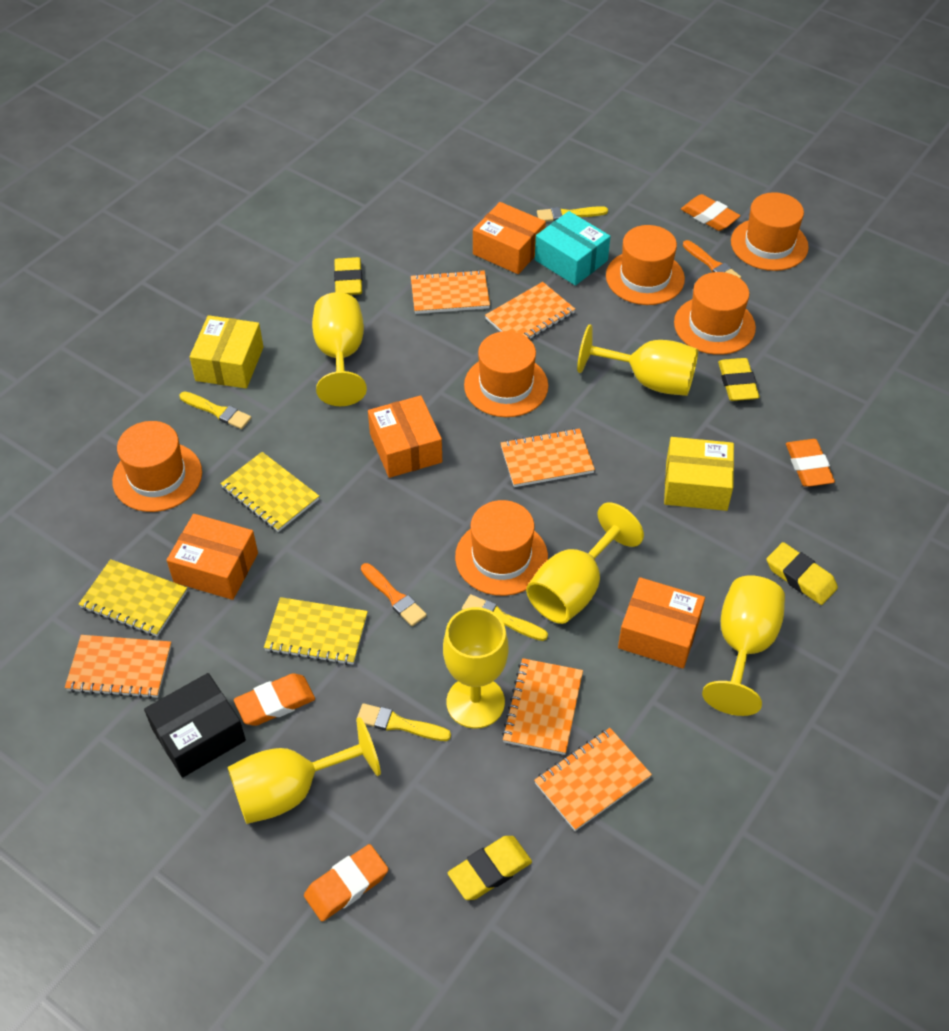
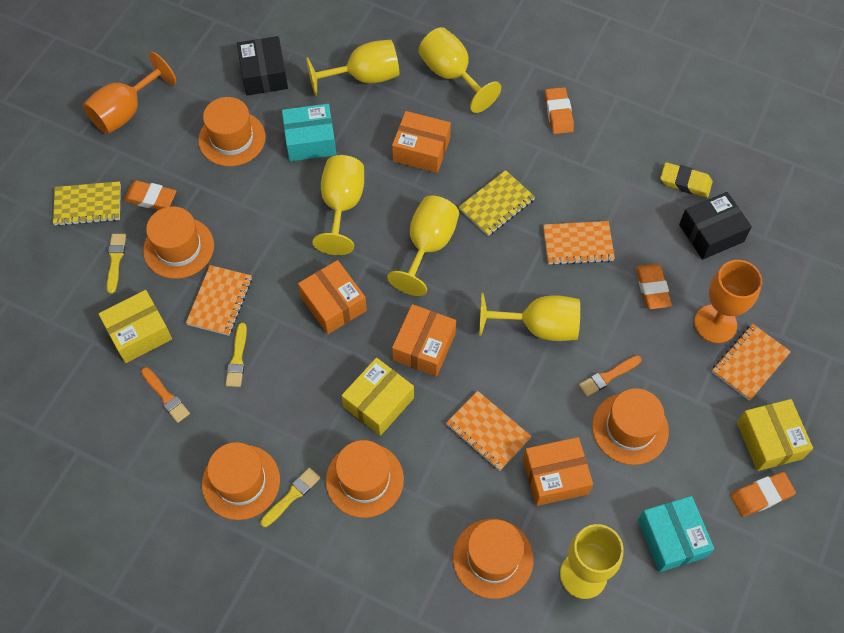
black box: 1 -> 2
orange goblet: 0 -> 2
orange notebook: 6 -> 4
turquoise box: 1 -> 2
yellow box: 2 -> 3
yellow brush: 4 -> 3
yellow eraser: 4 -> 1
yellow notebook: 3 -> 2

